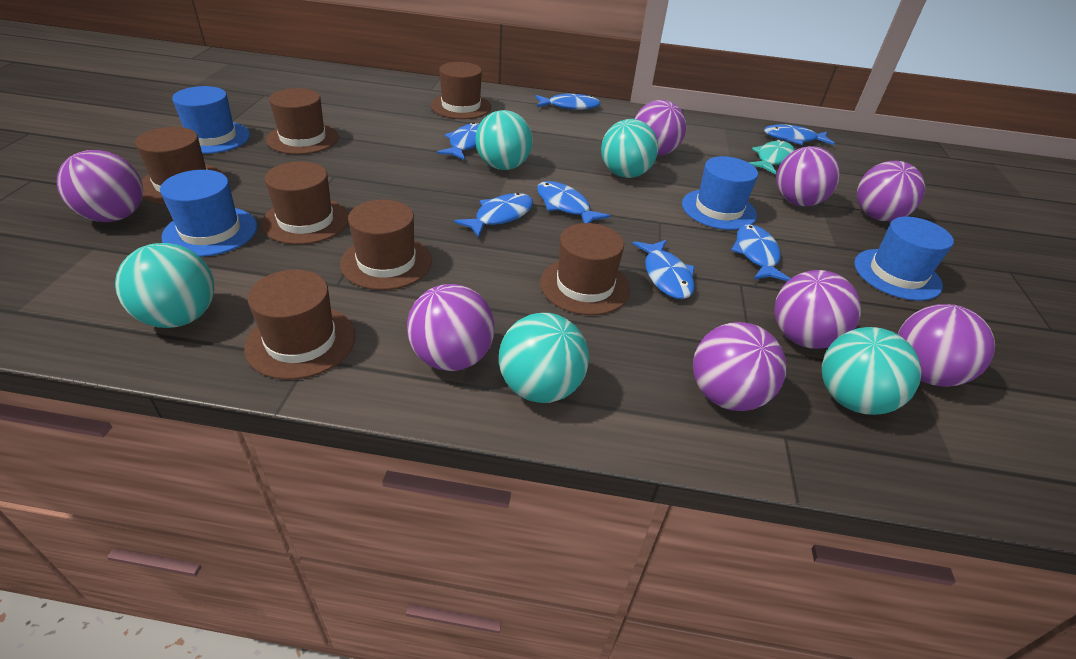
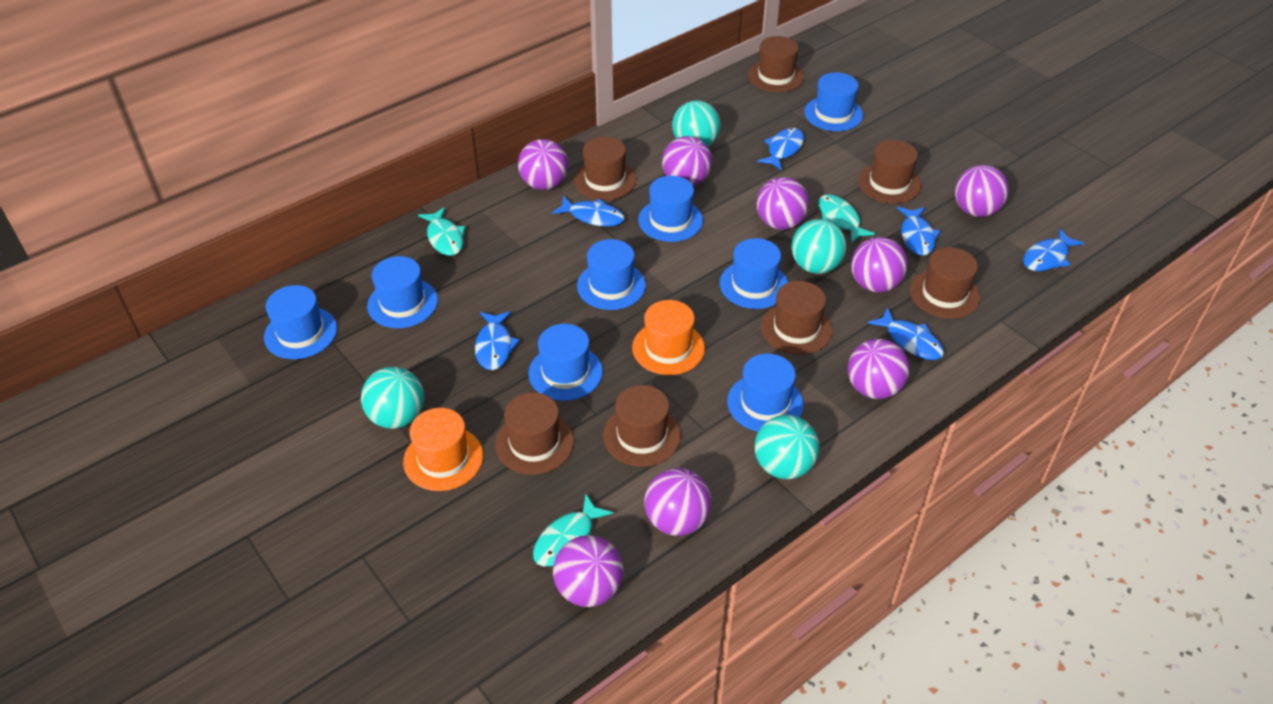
blue fish: 7 -> 6
blue hat: 4 -> 8
orange hat: 0 -> 2
turquoise ball: 5 -> 4
turquoise fish: 1 -> 3

